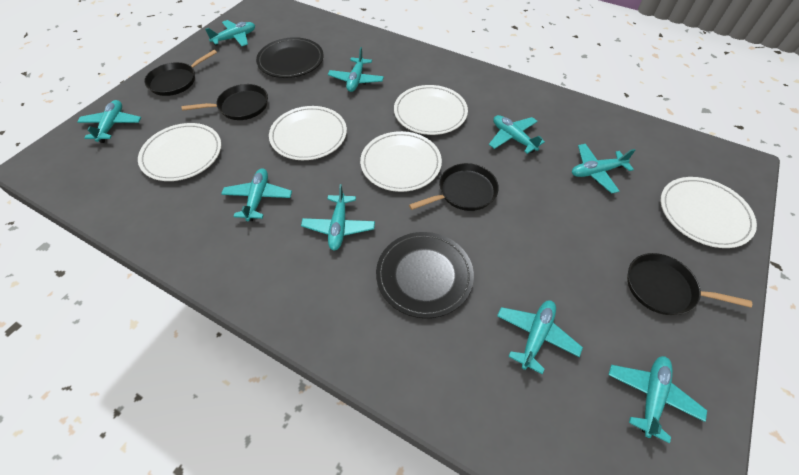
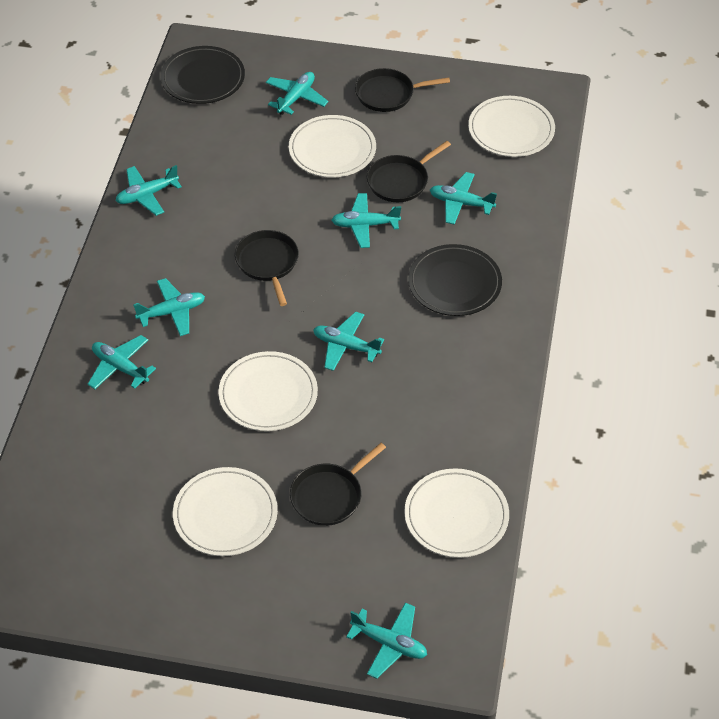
turquoise plane: 9 -> 8

